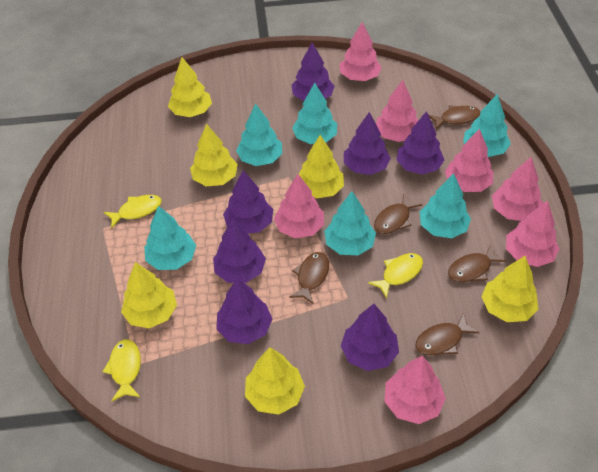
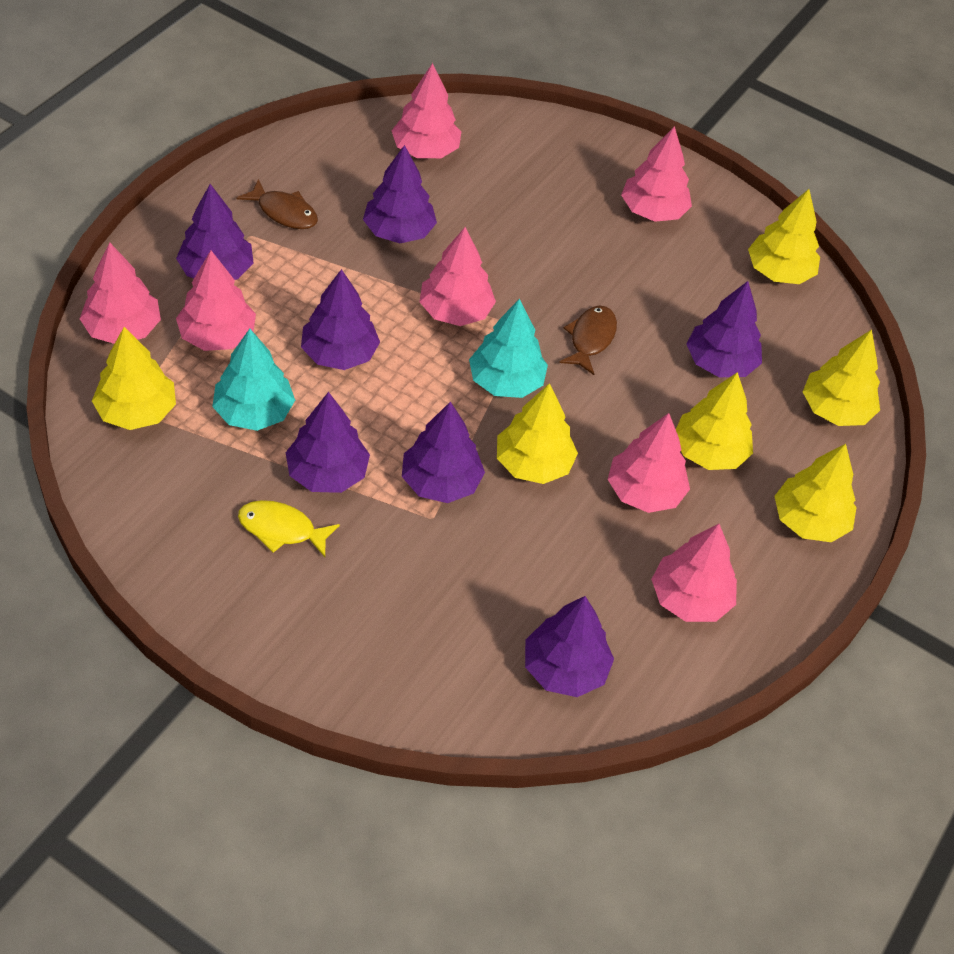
brown fish: 5 -> 2
turquoise tree: 6 -> 2
yellow fish: 3 -> 1

